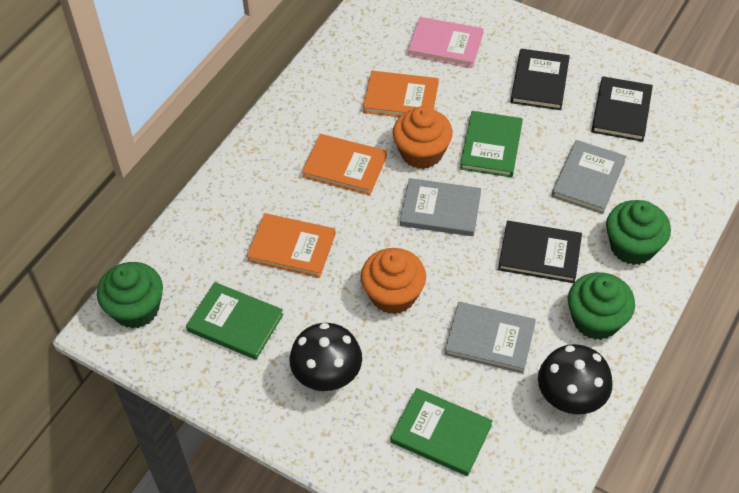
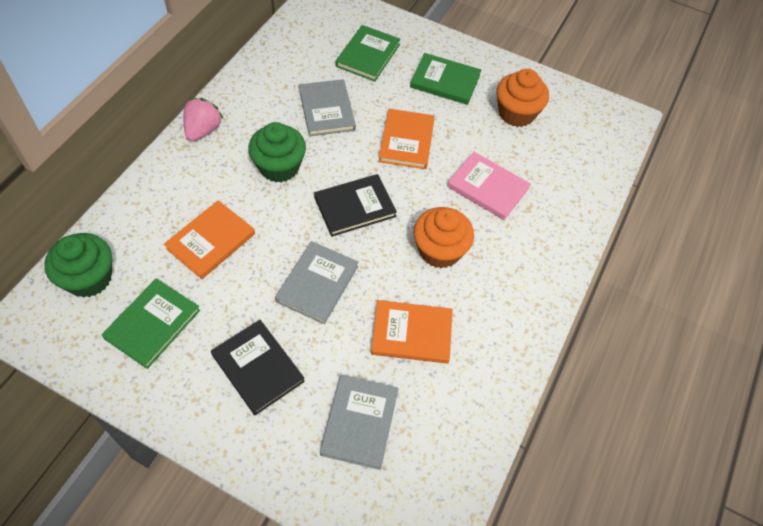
black book: 3 -> 2
black mushroom: 2 -> 0
green cupcake: 3 -> 2
pink strawberry: 0 -> 1

